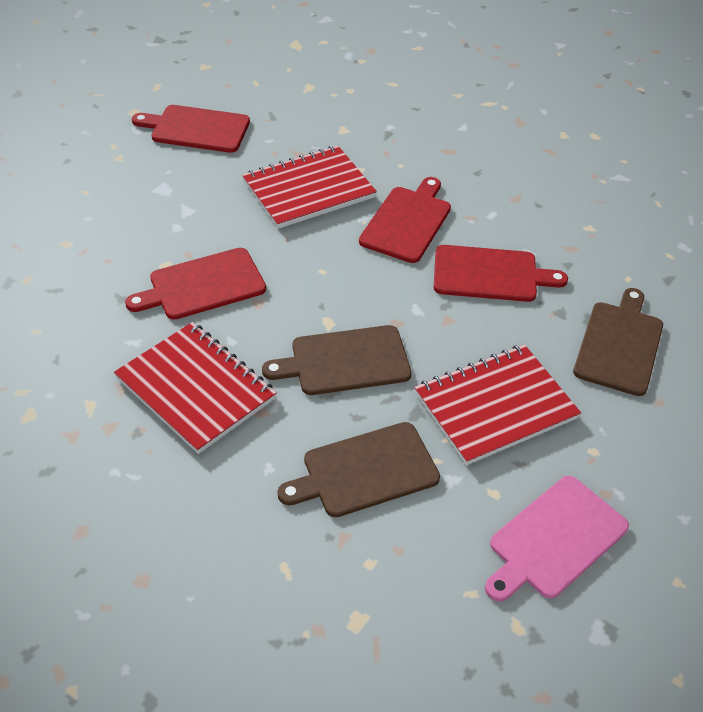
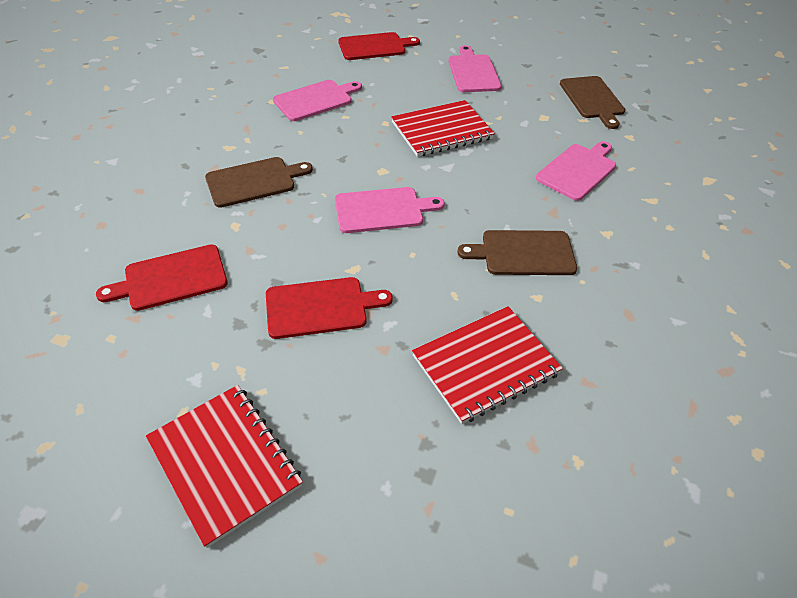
pink cutting board: 1 -> 4
red cutting board: 4 -> 3

